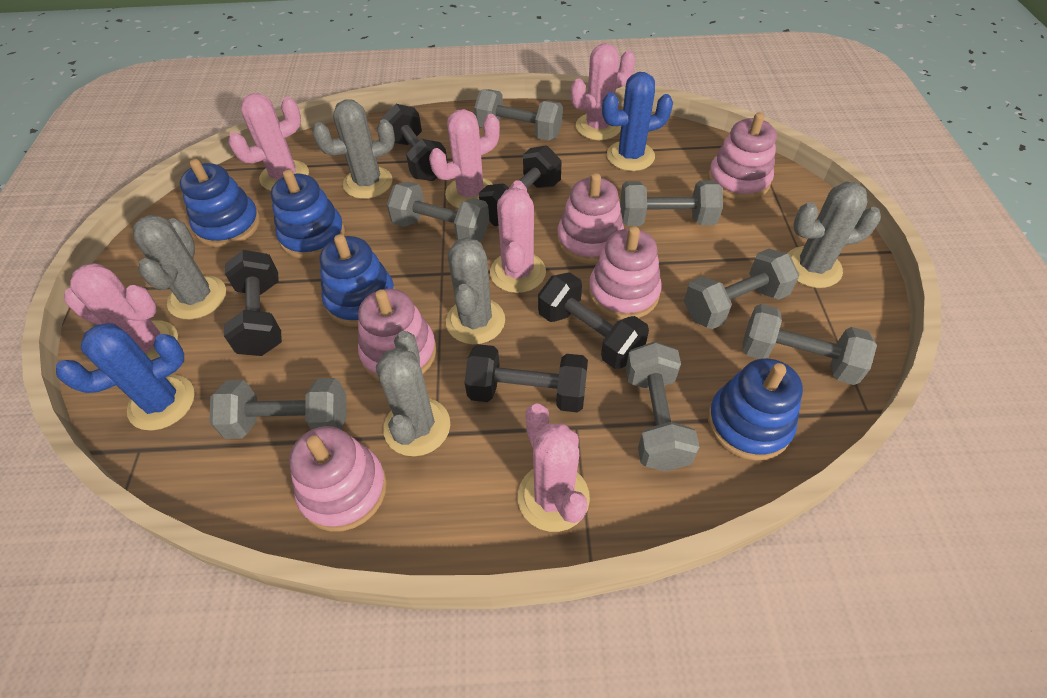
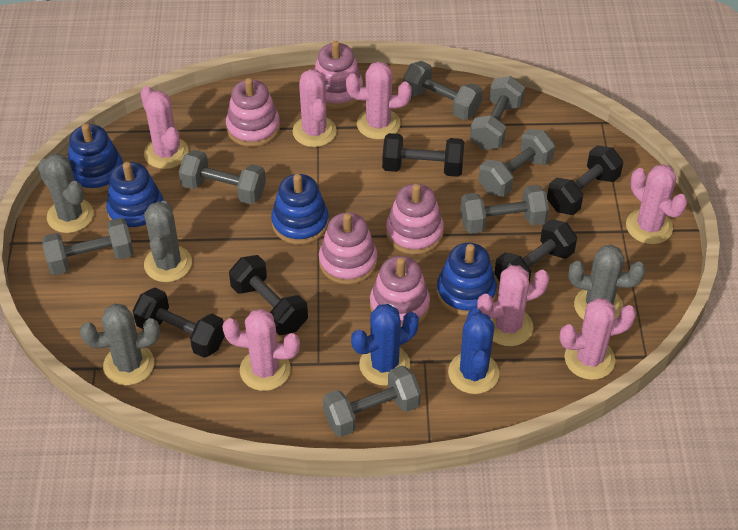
grey cactus: 5 -> 4
pink cactus: 6 -> 7

